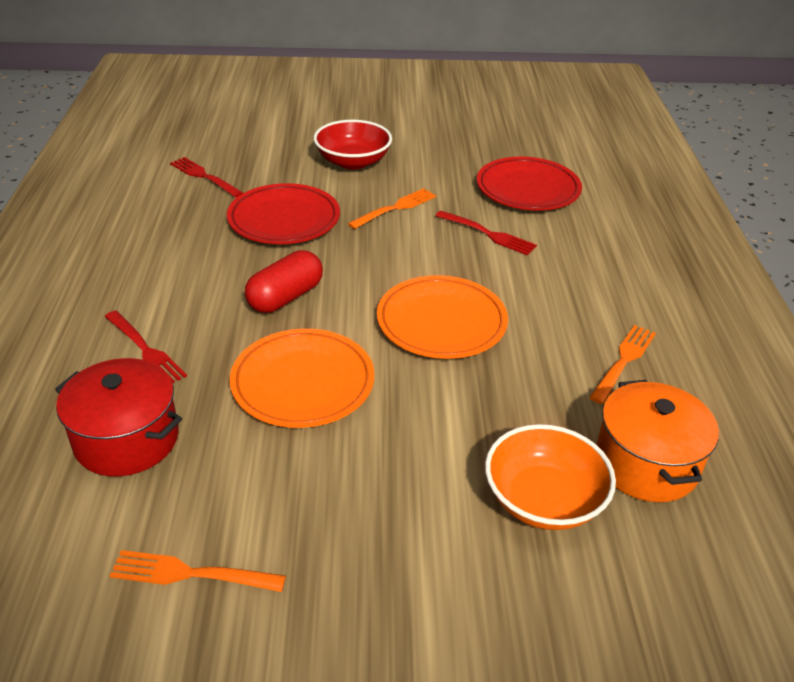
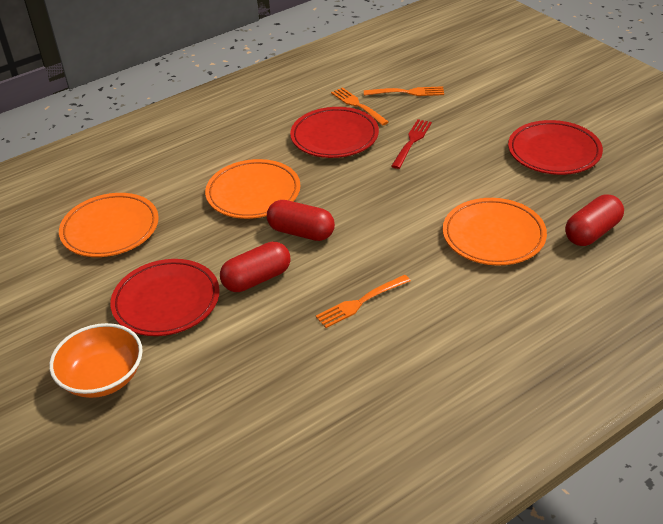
orange plate: 2 -> 3
orange pot: 1 -> 0
red bowl: 1 -> 0
red capsule: 1 -> 3
red fork: 3 -> 1
red plate: 2 -> 3
red pot: 1 -> 0

